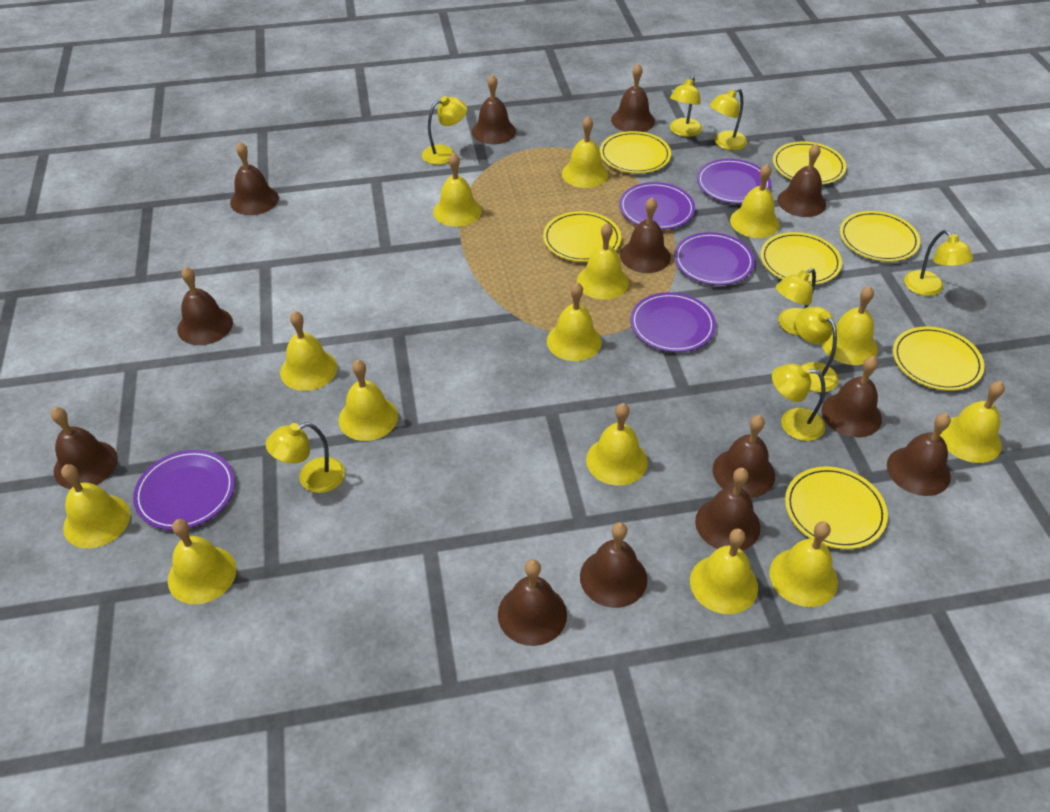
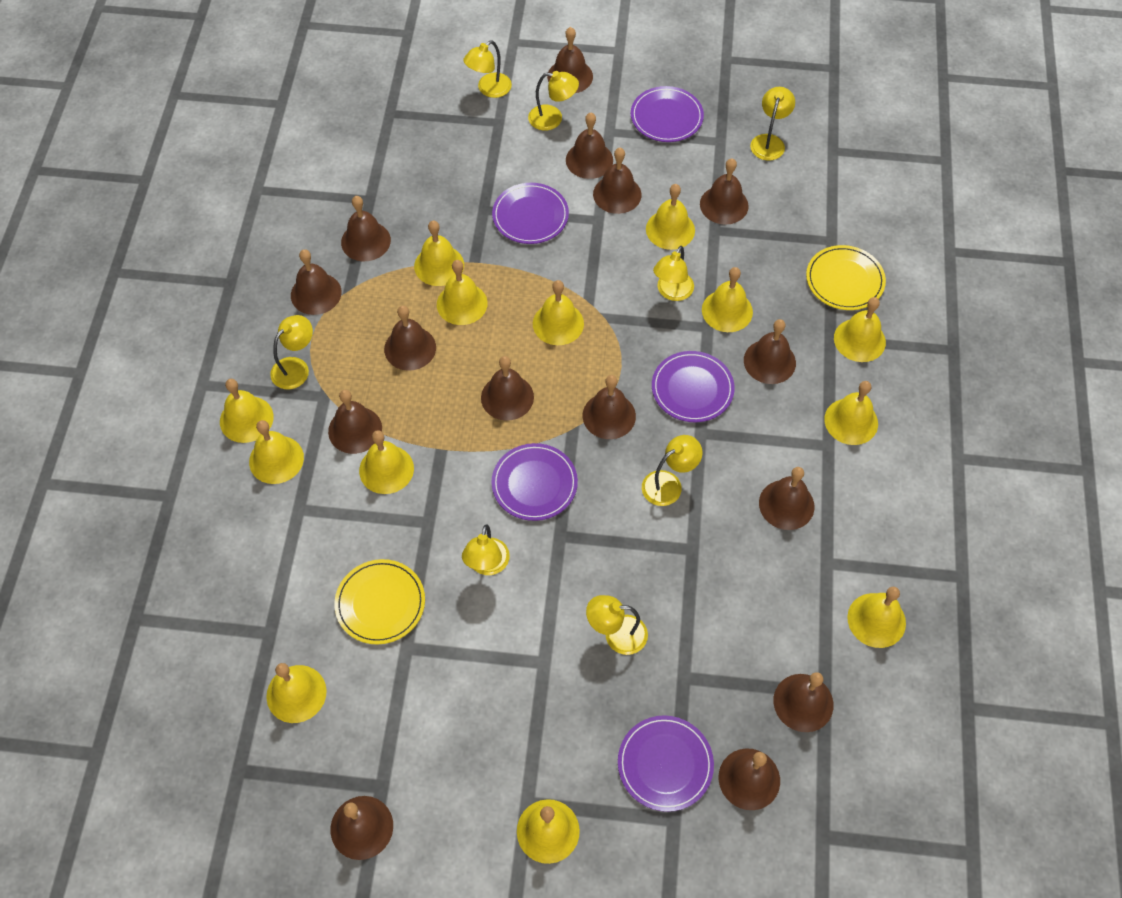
brown bell: 13 -> 15
yellow bell: 14 -> 13
yellow plate: 7 -> 2

